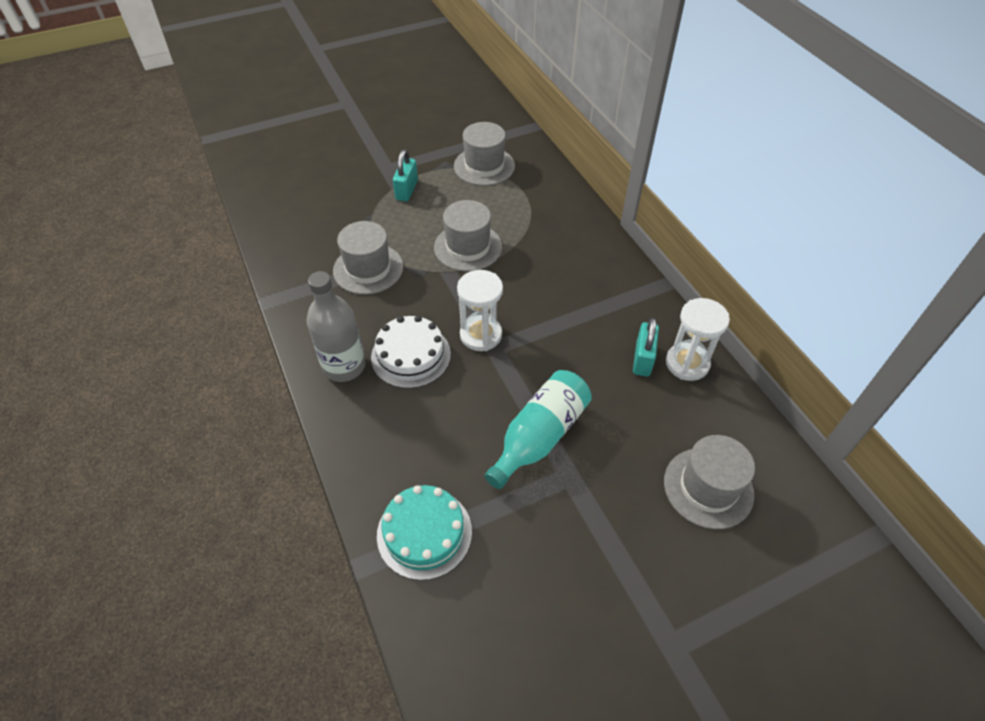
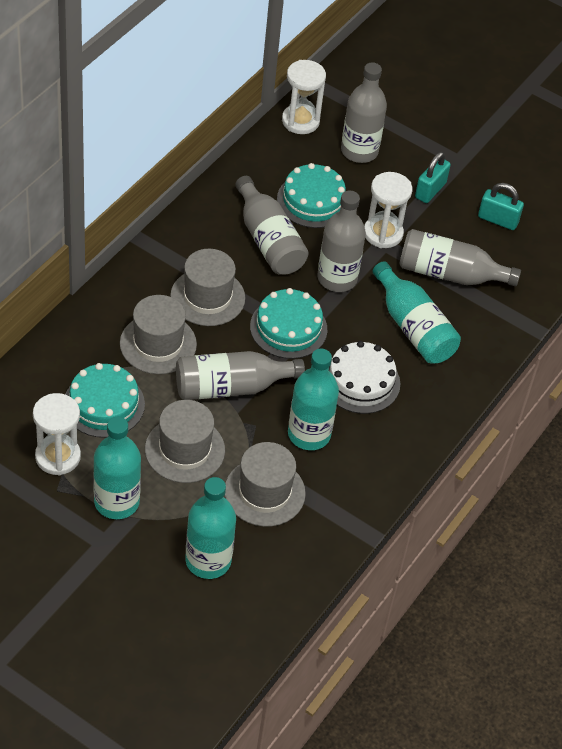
grey bottle: 1 -> 5
turquoise bottle: 1 -> 4
turquoise cake: 1 -> 3
white hourglass: 2 -> 3

